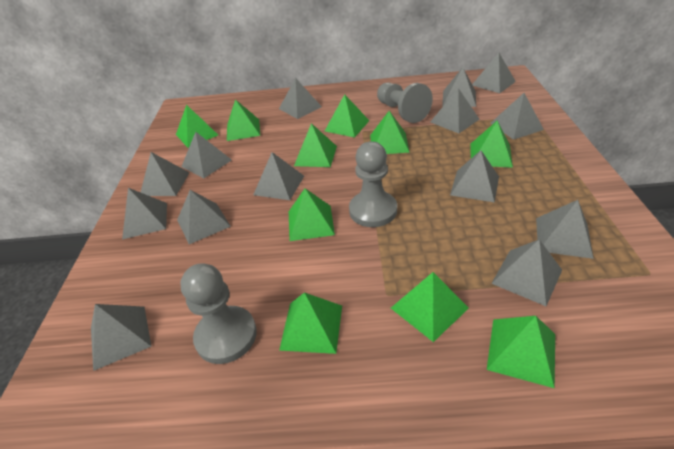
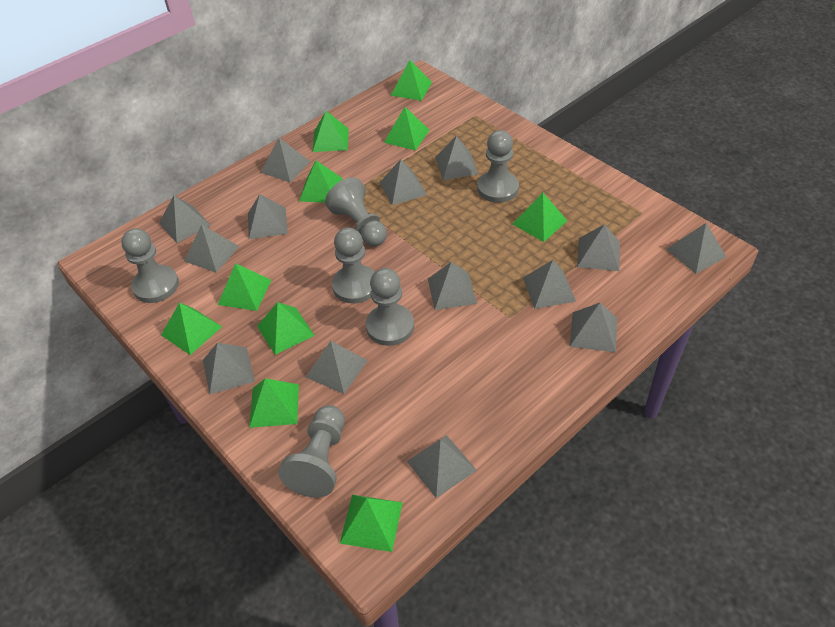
grey pawn: 3 -> 6

